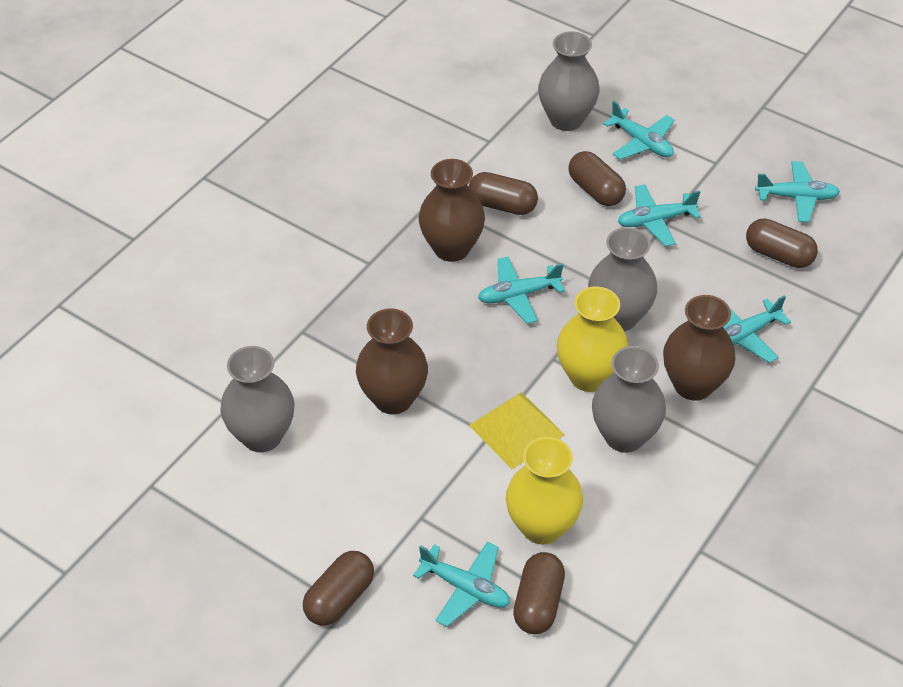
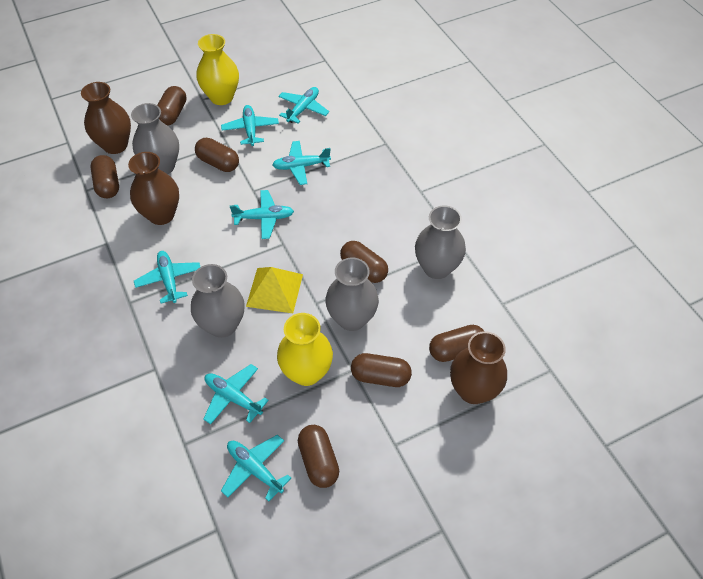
brown capsule: 5 -> 7
turquoise plane: 6 -> 7

